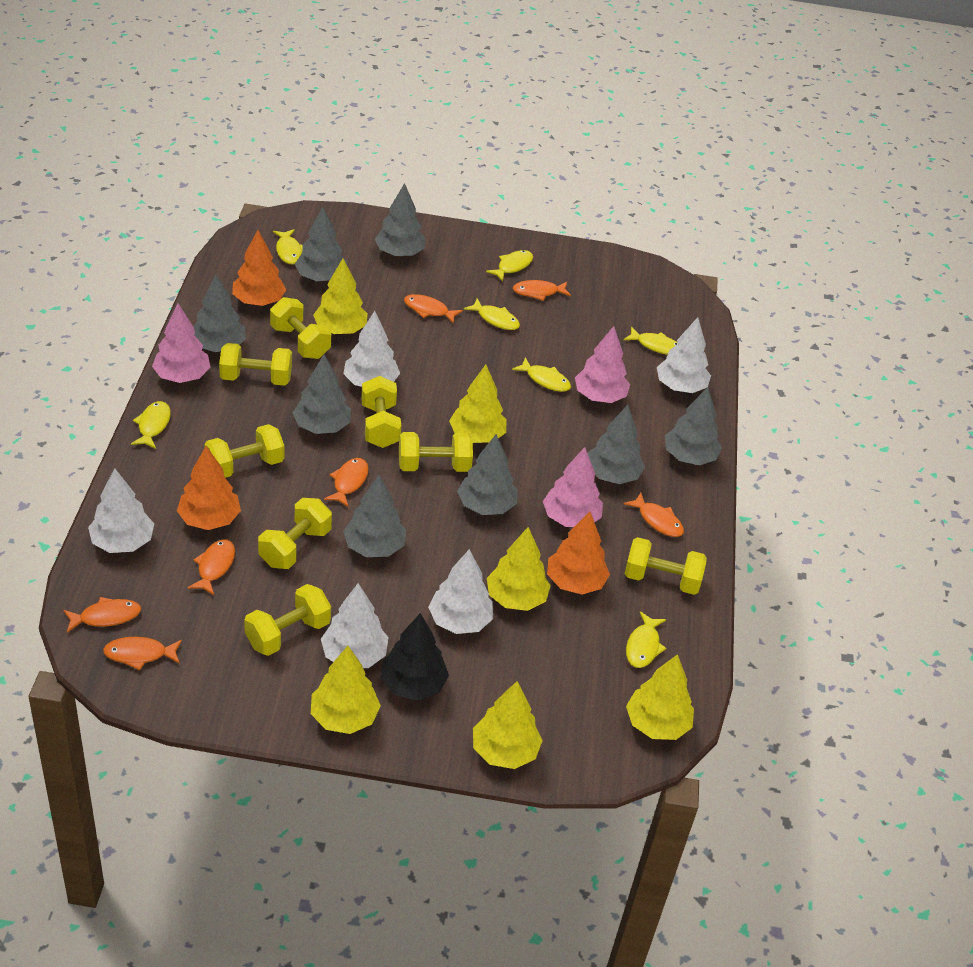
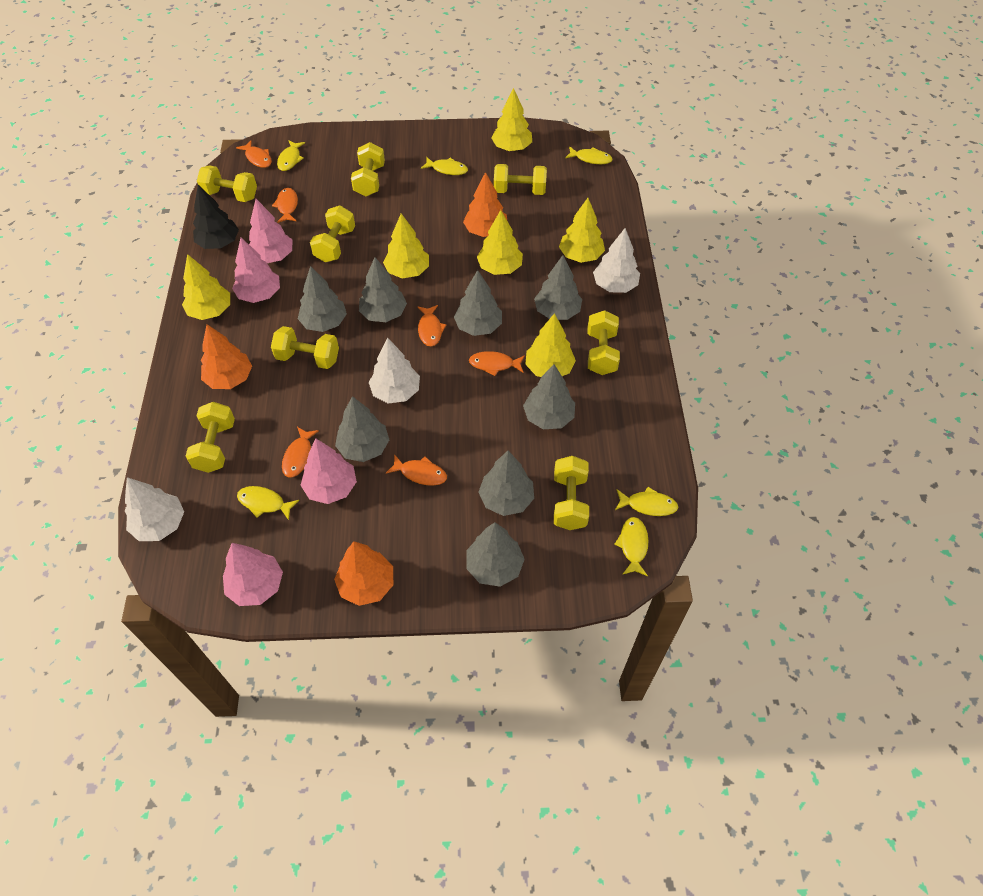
orange fish: 7 -> 6
pink tree: 3 -> 4
white tree: 5 -> 3
yellow fish: 7 -> 6

